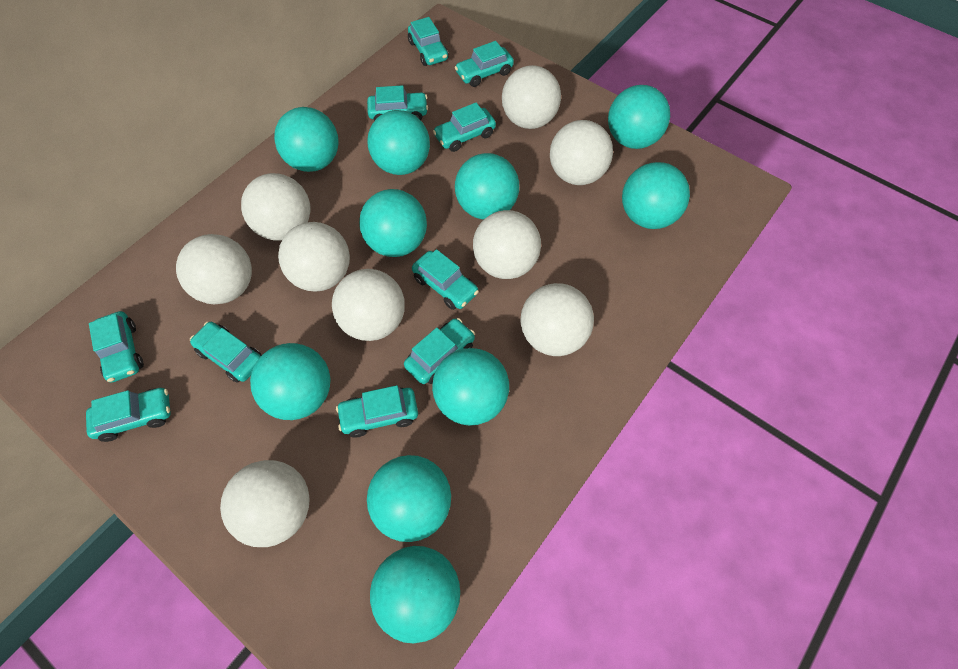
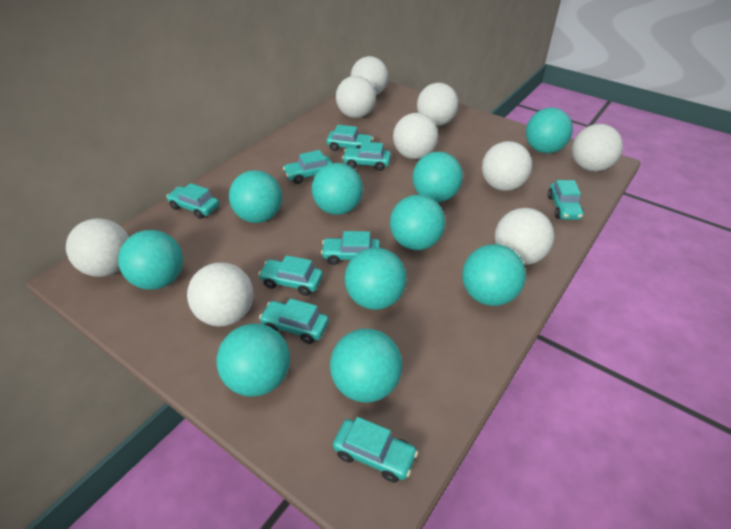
turquoise car: 10 -> 9

